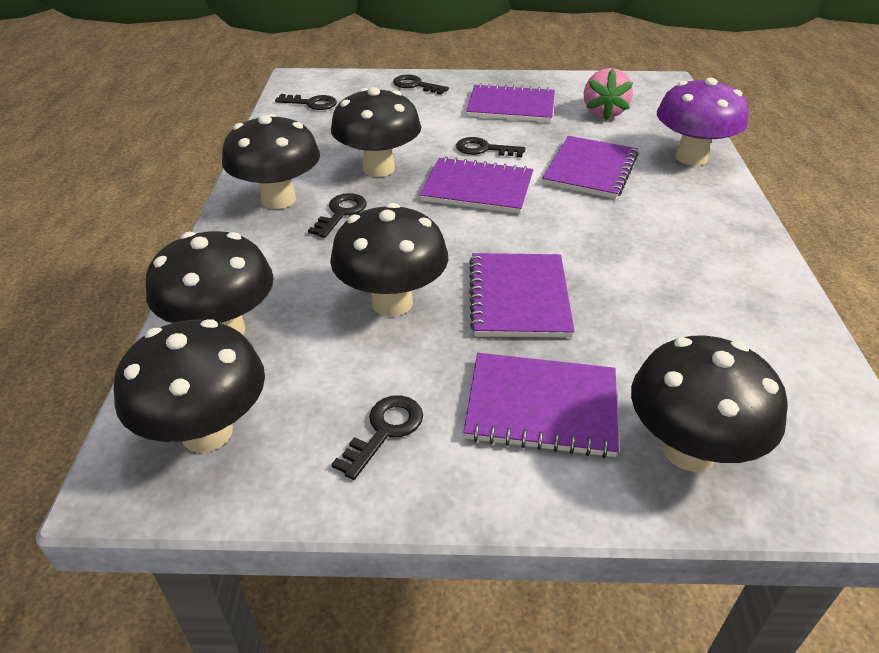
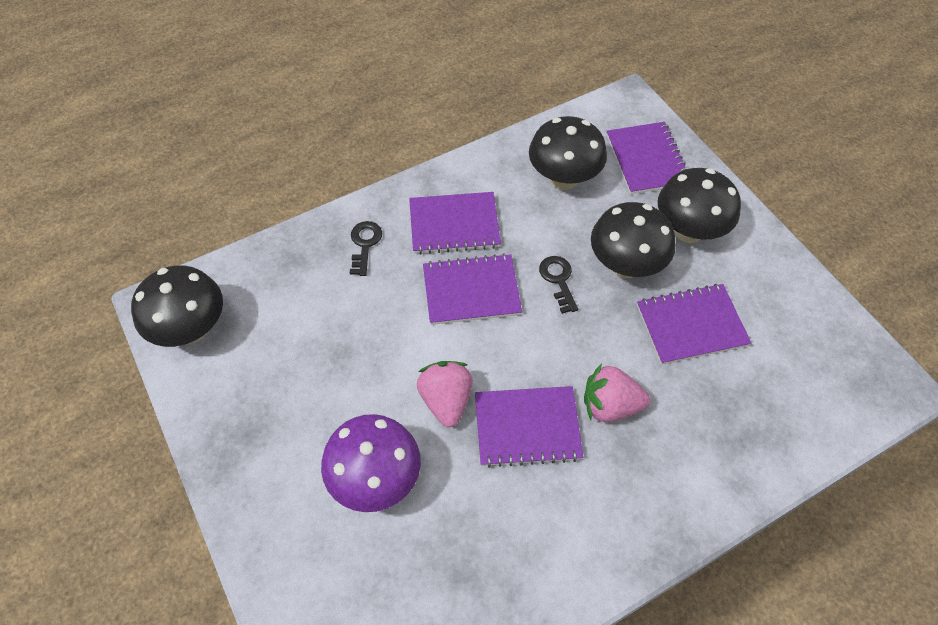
black key: 5 -> 2
black mushroom: 6 -> 4
pink strawberry: 1 -> 2

